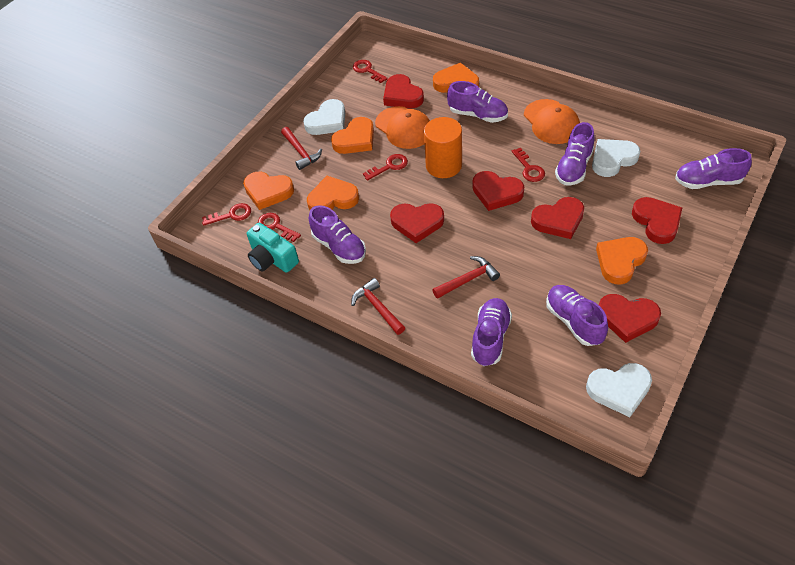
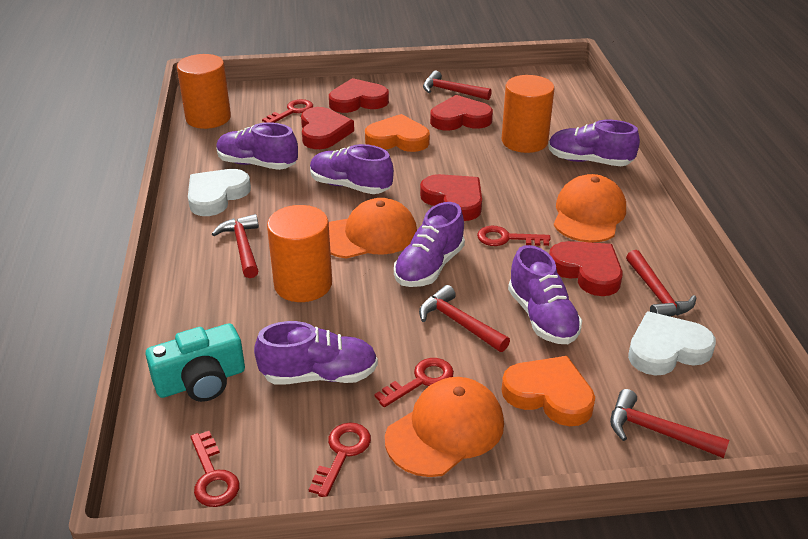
orange cap: 2 -> 3
orange cylinder: 1 -> 3
orange heart: 5 -> 2
red hammer: 3 -> 5
red heart: 6 -> 5
white heart: 3 -> 2

